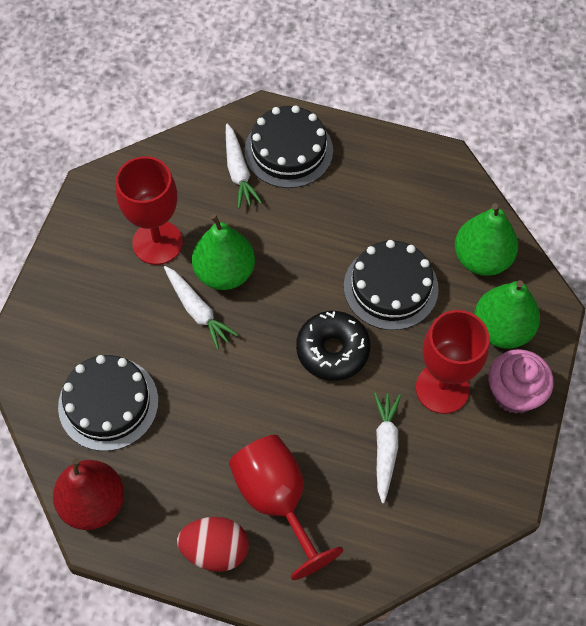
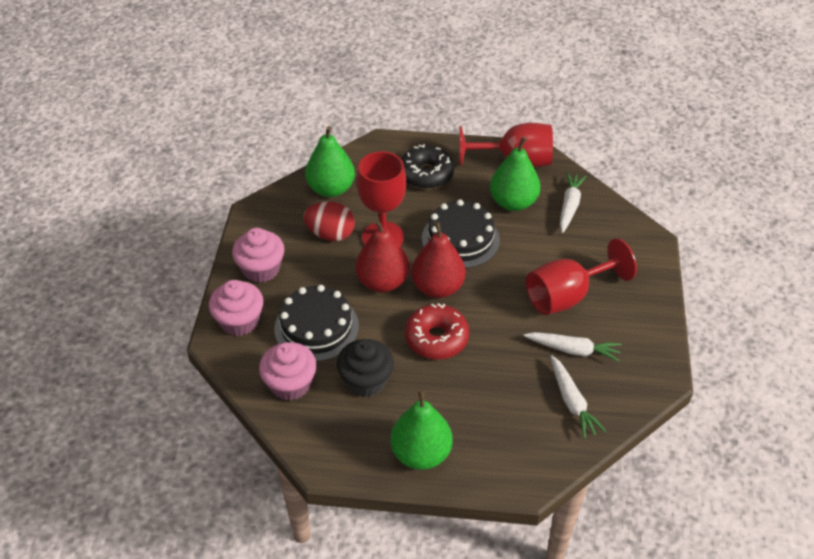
black cake: 3 -> 2
black cupcake: 0 -> 1
pink cupcake: 1 -> 3
red donut: 0 -> 1
red pear: 1 -> 2

